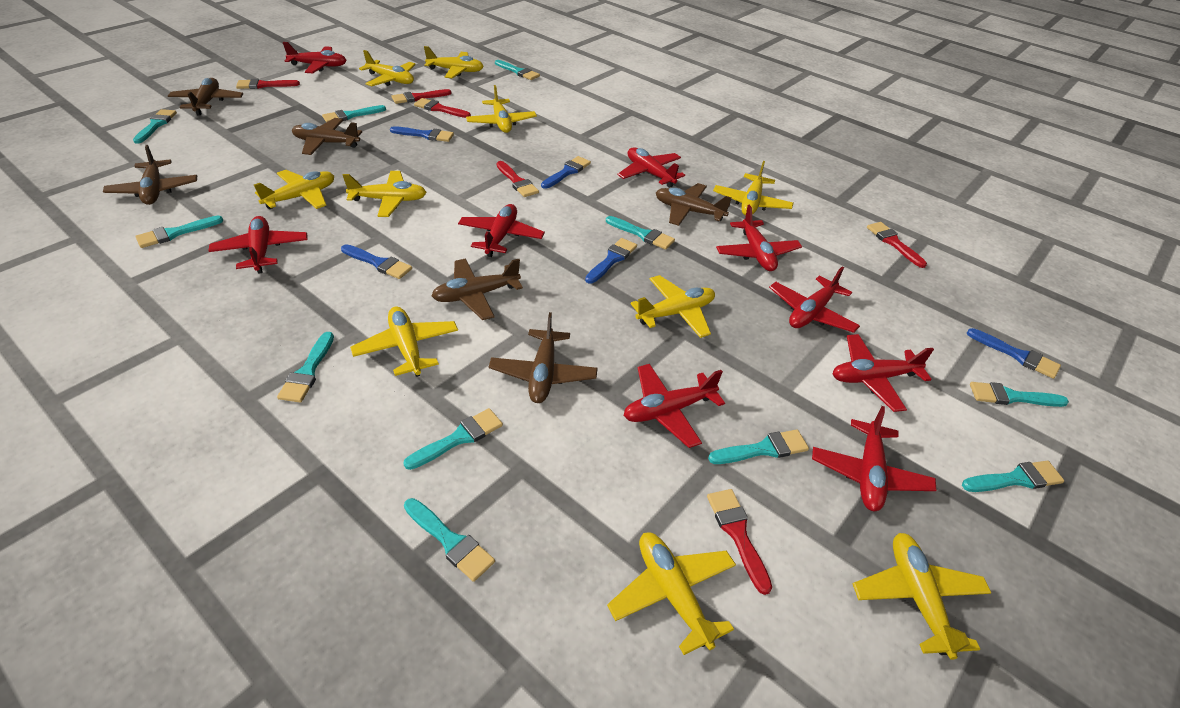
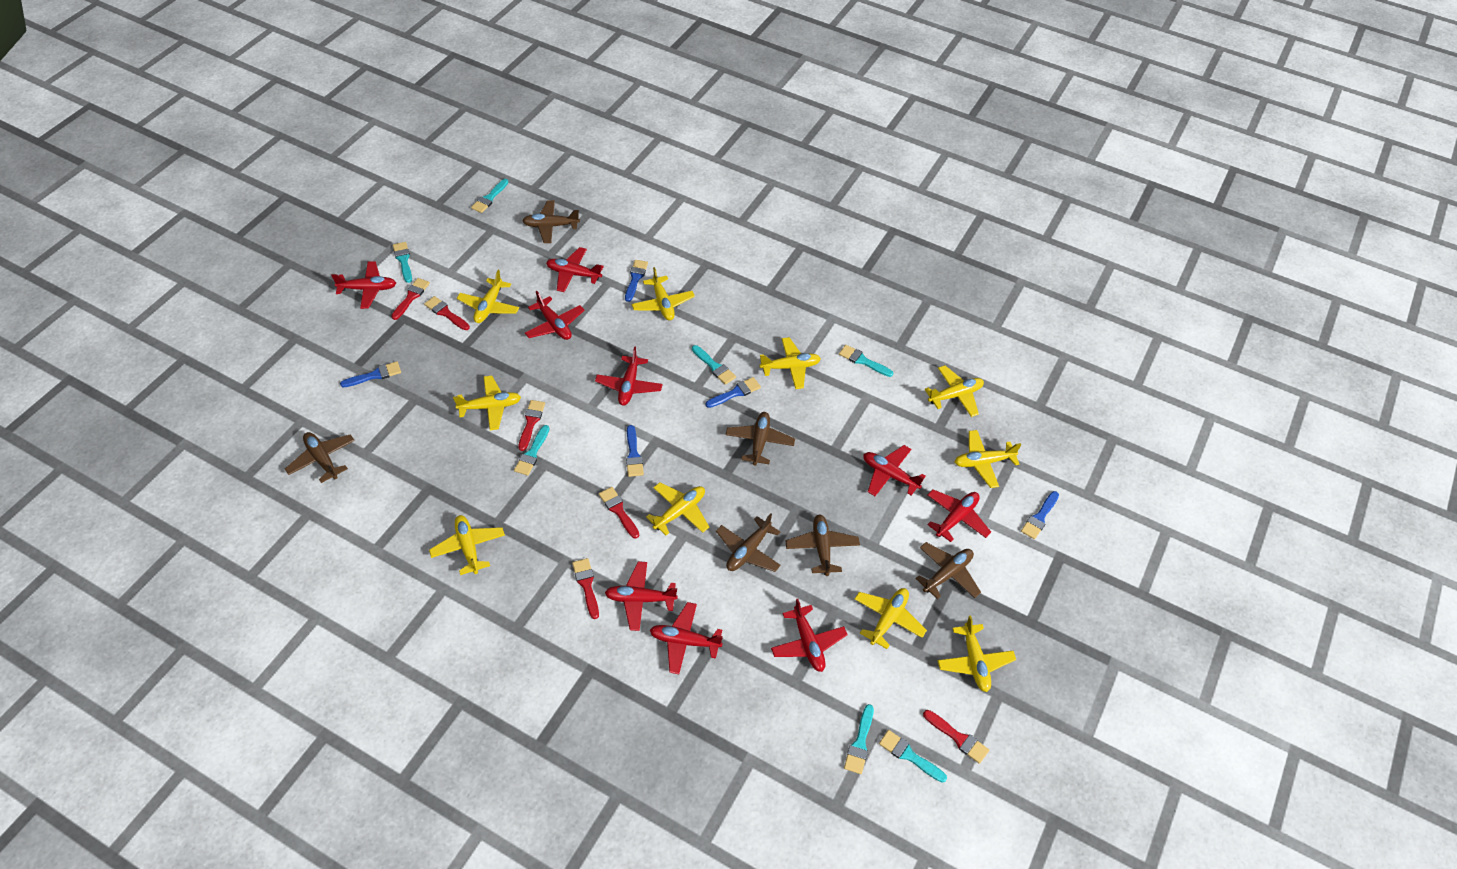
turquoise brush: 11 -> 7

